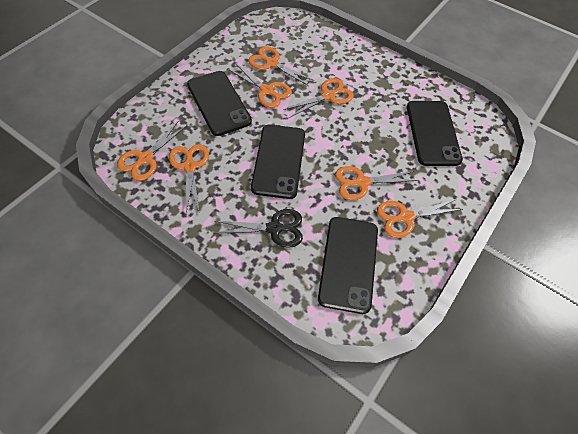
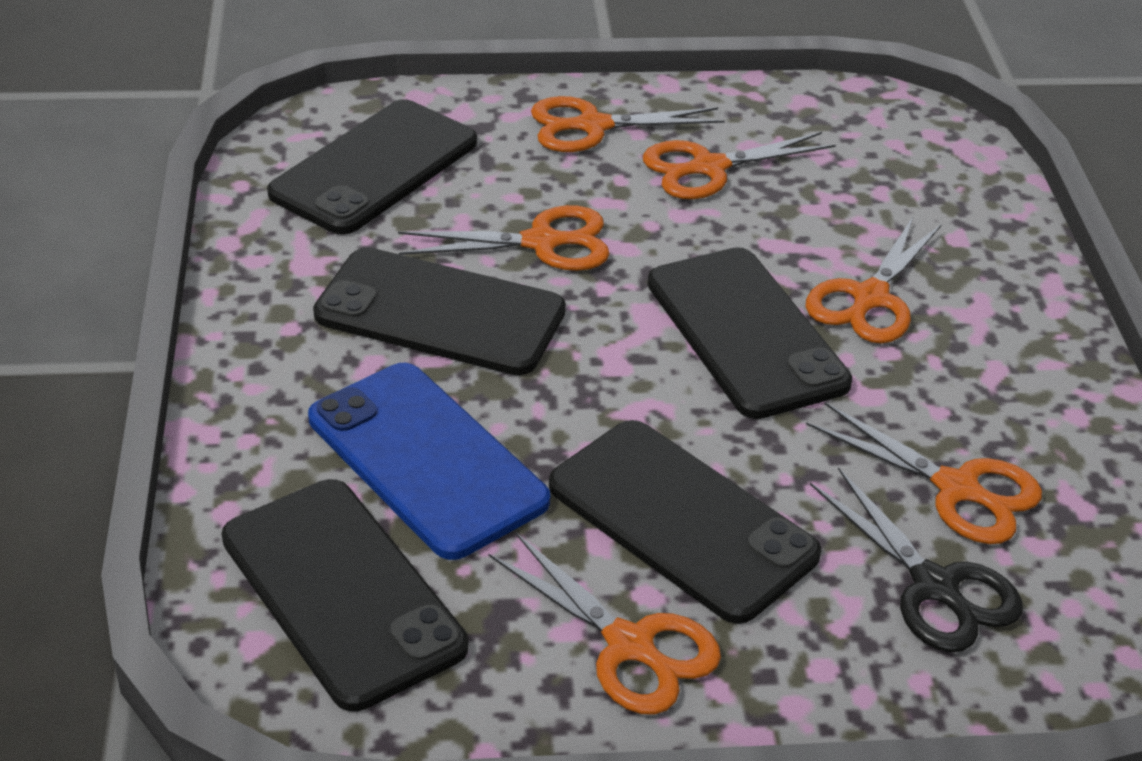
black phone: 4 -> 5
blue phone: 0 -> 1
orange scissors: 7 -> 6

